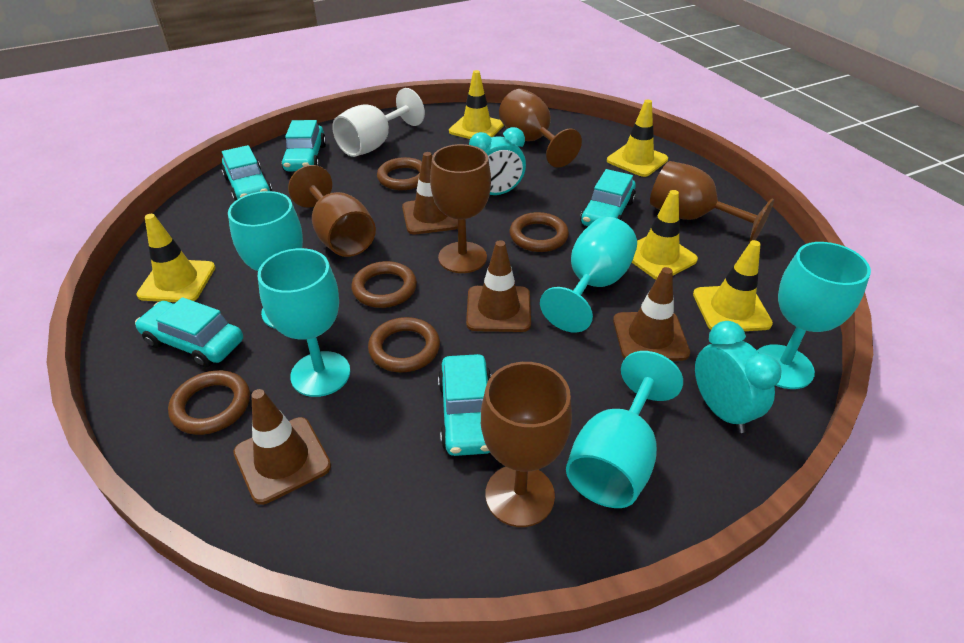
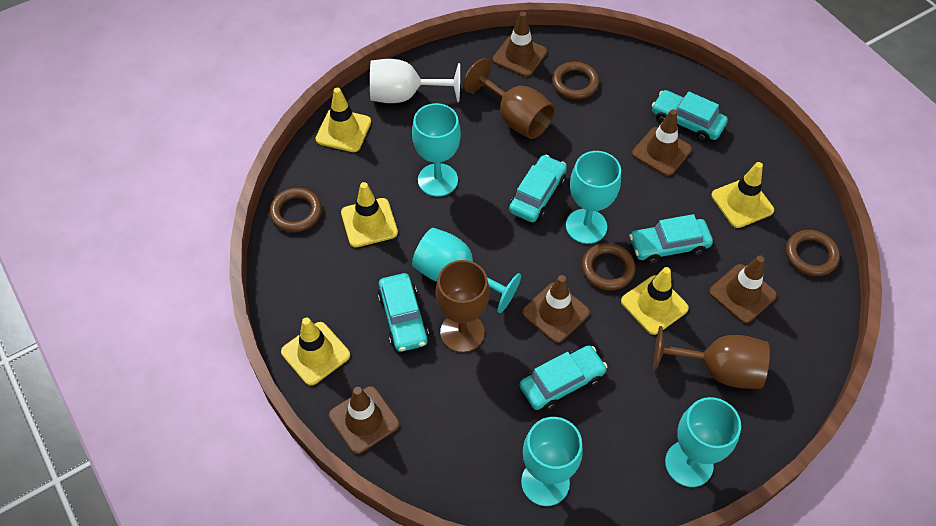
brown goblet: 5 -> 3
brown ring: 5 -> 4
brown traffic cone: 4 -> 5
turquoise clock: 2 -> 0

